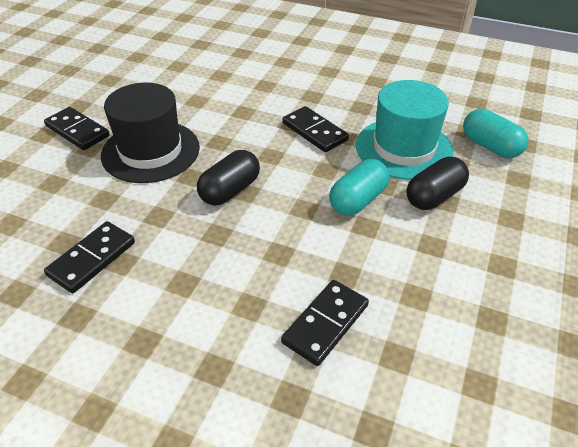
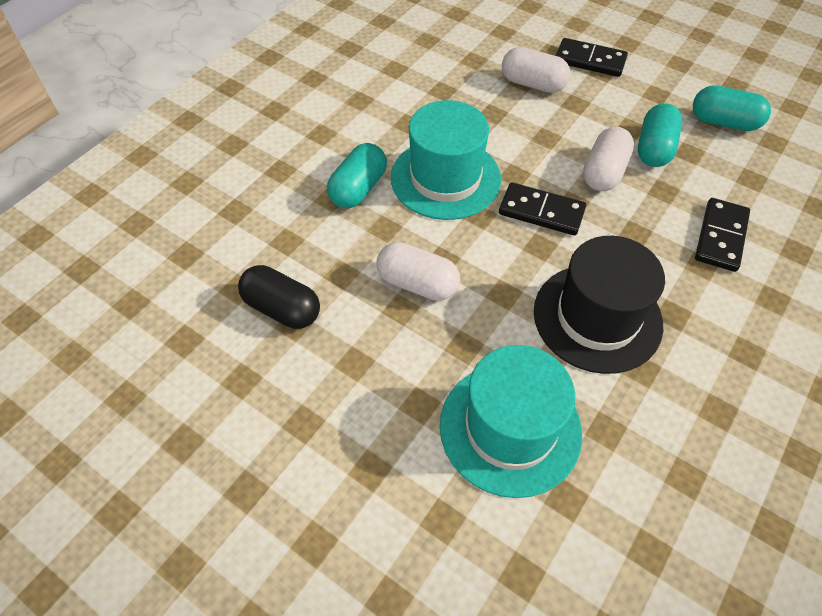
black capsule: 2 -> 1
black domino: 4 -> 3
turquoise capsule: 2 -> 3
turquoise hat: 1 -> 2
white capsule: 0 -> 3

